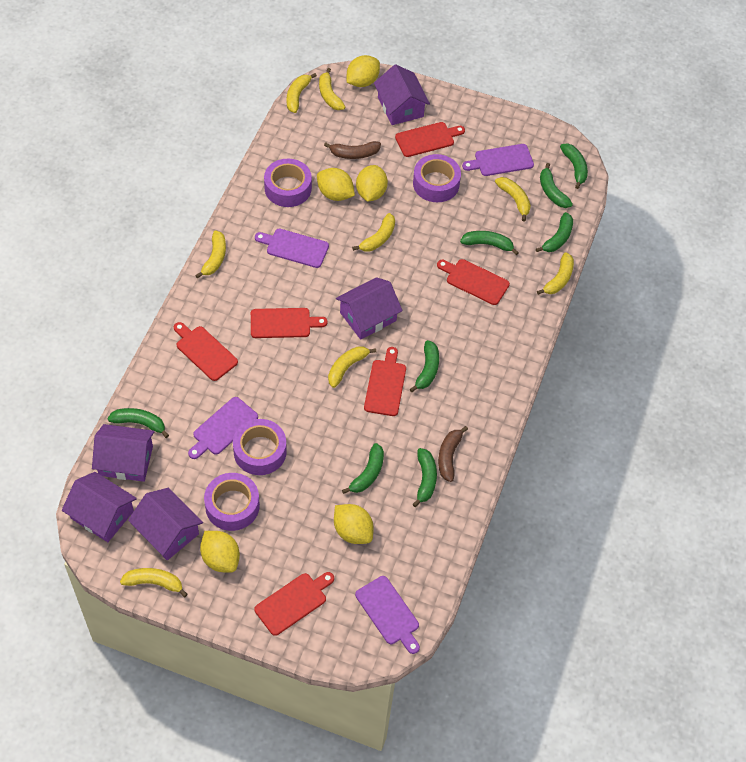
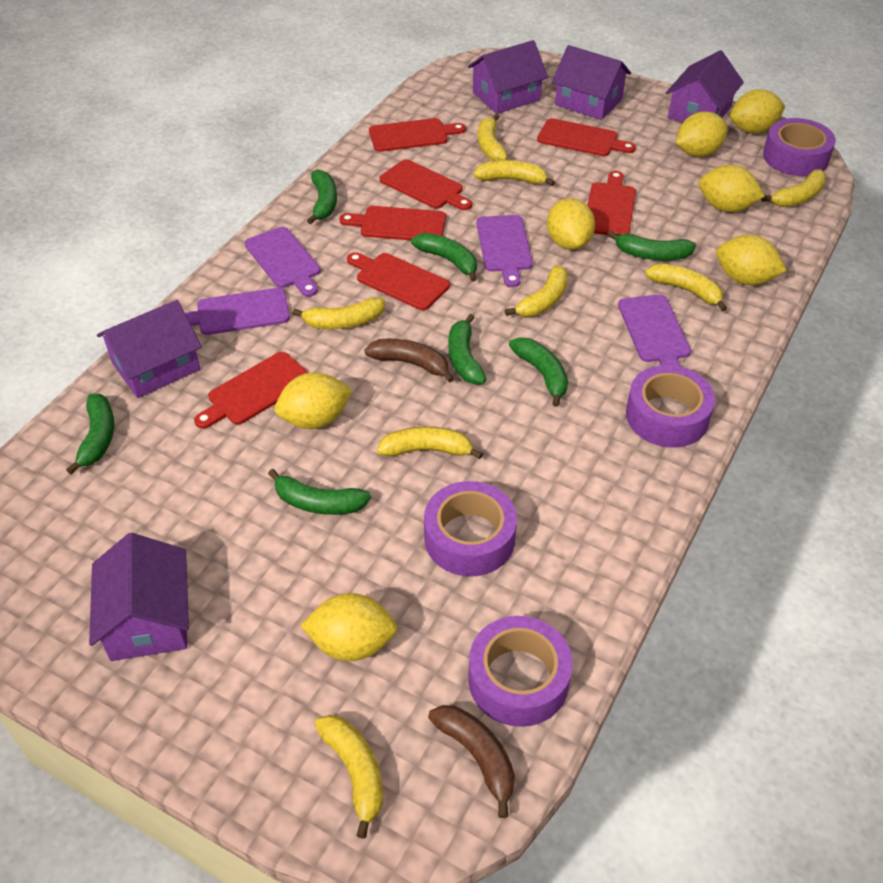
green banana: 8 -> 7
red cutting board: 6 -> 7
yellow lemon: 5 -> 7

